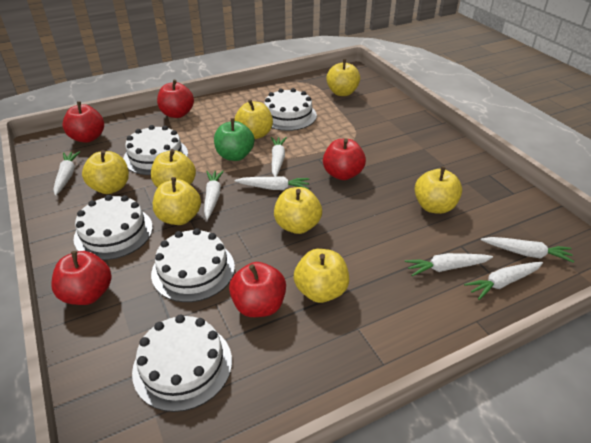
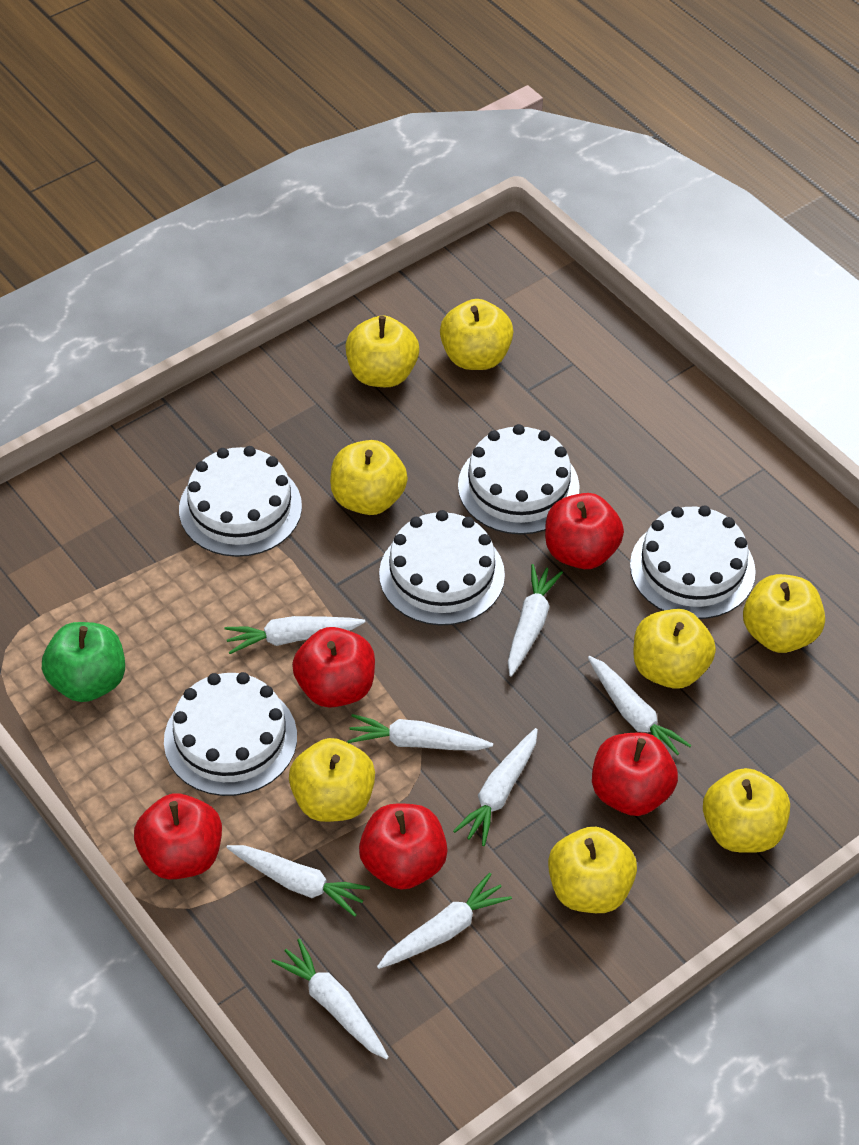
white carrot: 7 -> 8

